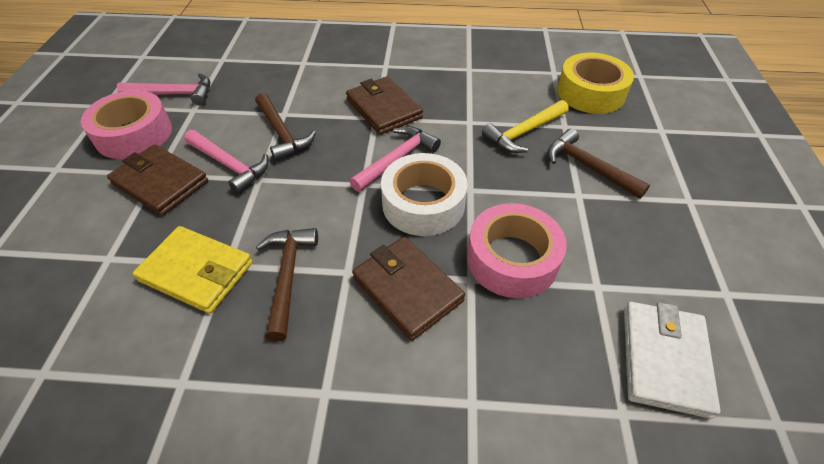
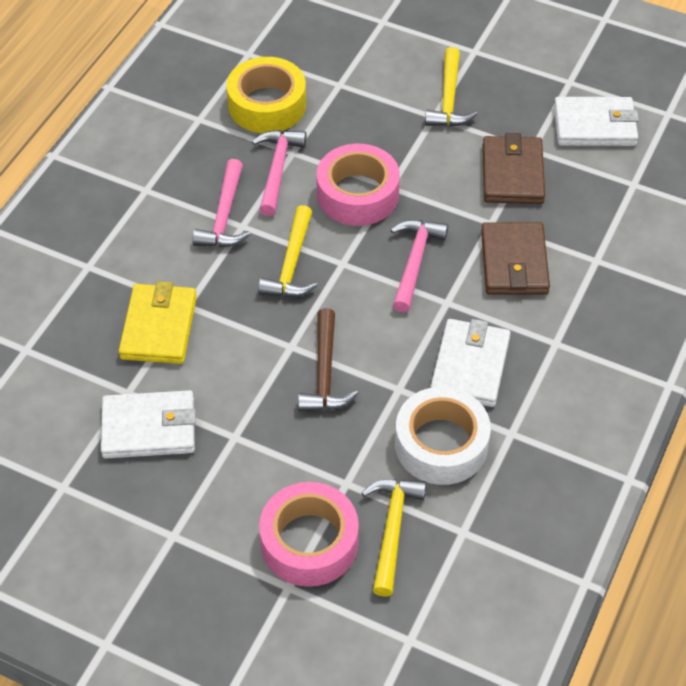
brown hammer: 3 -> 1
brown wallet: 3 -> 2
white wallet: 1 -> 3
yellow hammer: 1 -> 3

